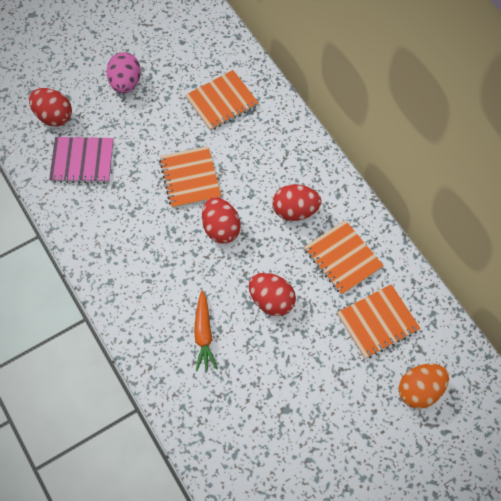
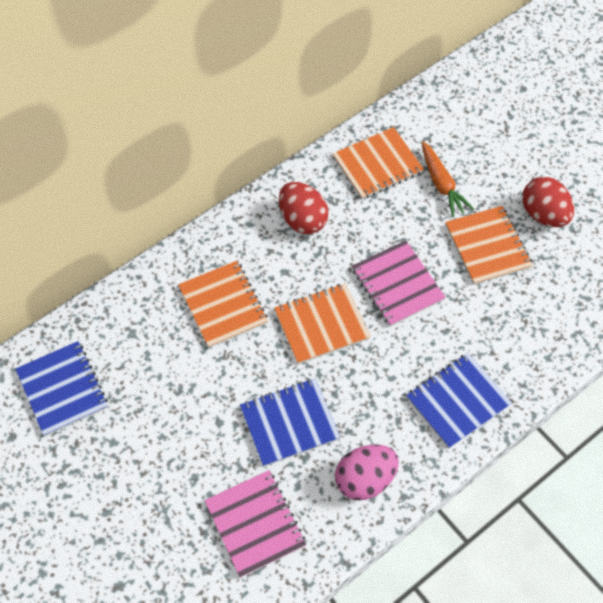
blue notebook: 0 -> 3
orange egg: 1 -> 0
pink notebook: 1 -> 2
red egg: 4 -> 2

